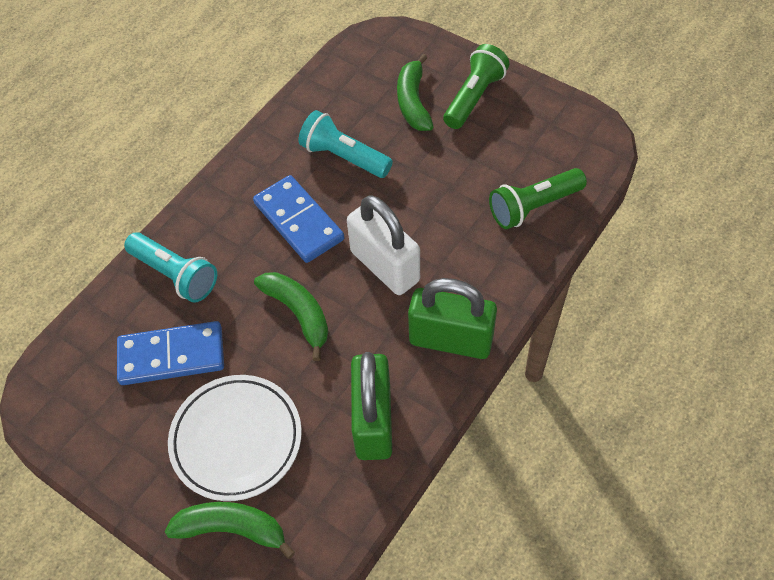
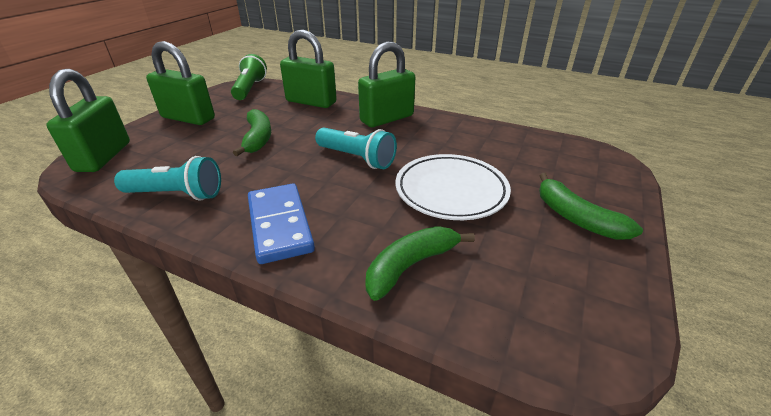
blue domino: 2 -> 1
green flashlight: 2 -> 1
green padlock: 2 -> 4
white padlock: 1 -> 0

